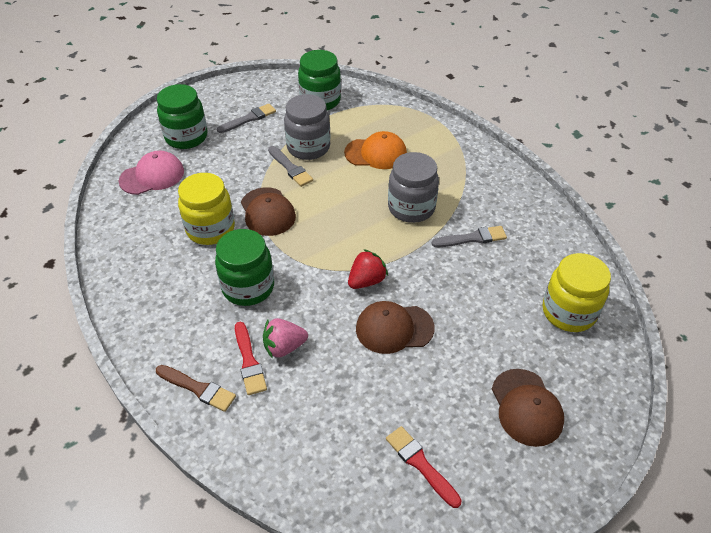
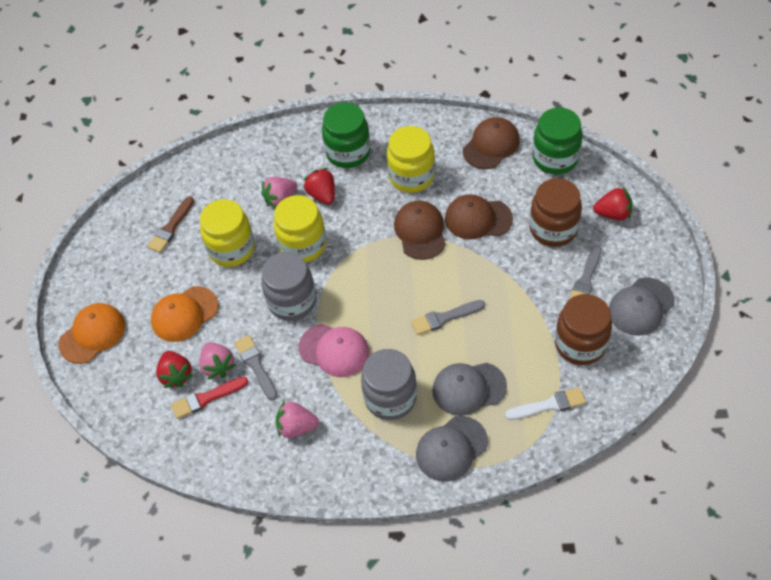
brown jar: 0 -> 2
green jar: 3 -> 2
grey cap: 0 -> 3
orange cap: 1 -> 2
pink strawberry: 1 -> 3
red brush: 2 -> 1
red strawberry: 1 -> 3
white brush: 0 -> 1
yellow jar: 2 -> 3

